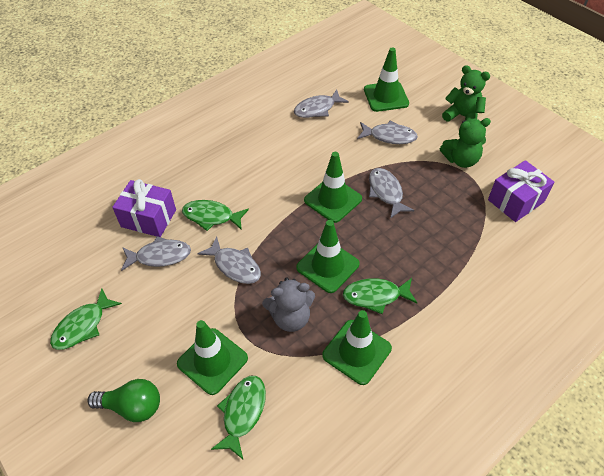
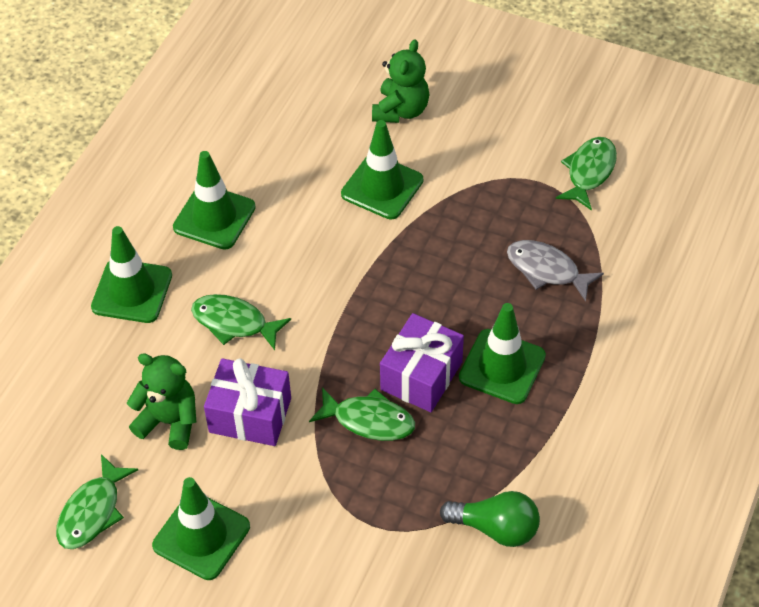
grey fish: 5 -> 1
grey teddy bear: 1 -> 0

